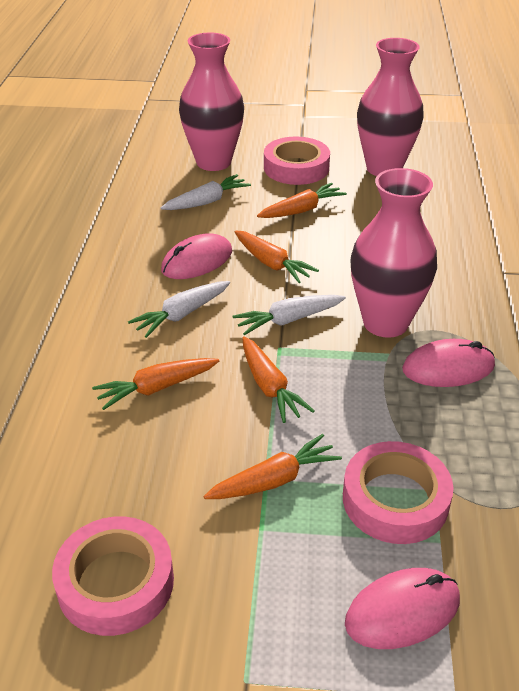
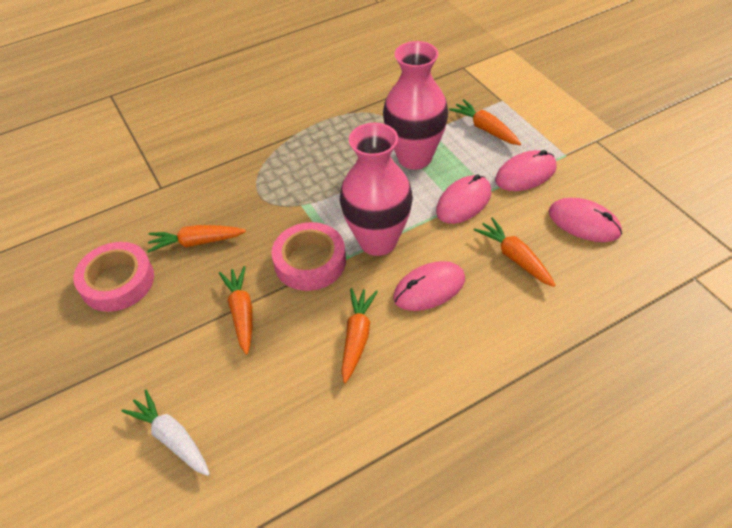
pink mouse: 3 -> 4
pink tape: 3 -> 2
pink vase: 3 -> 2
white carrot: 3 -> 1

